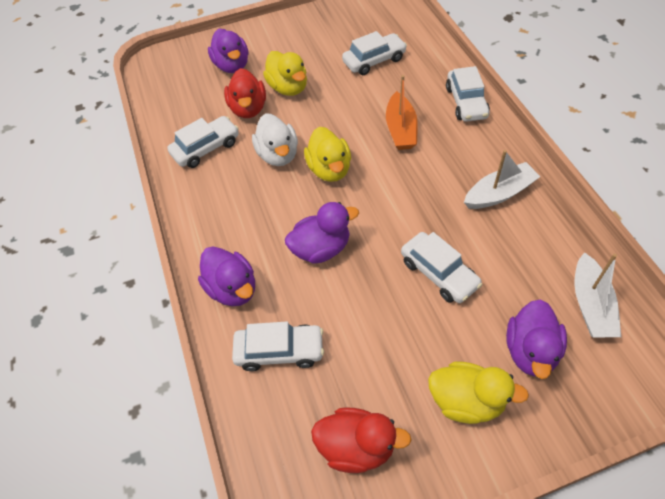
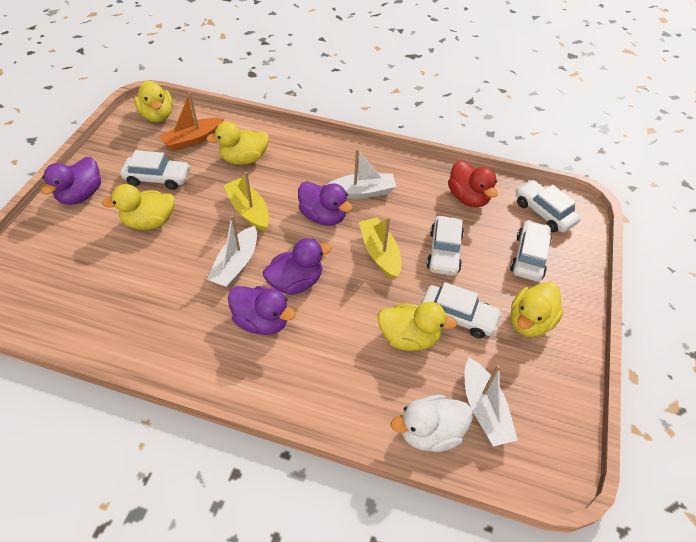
red duck: 2 -> 1
white boat: 2 -> 3
yellow boat: 0 -> 2
yellow duck: 3 -> 5

